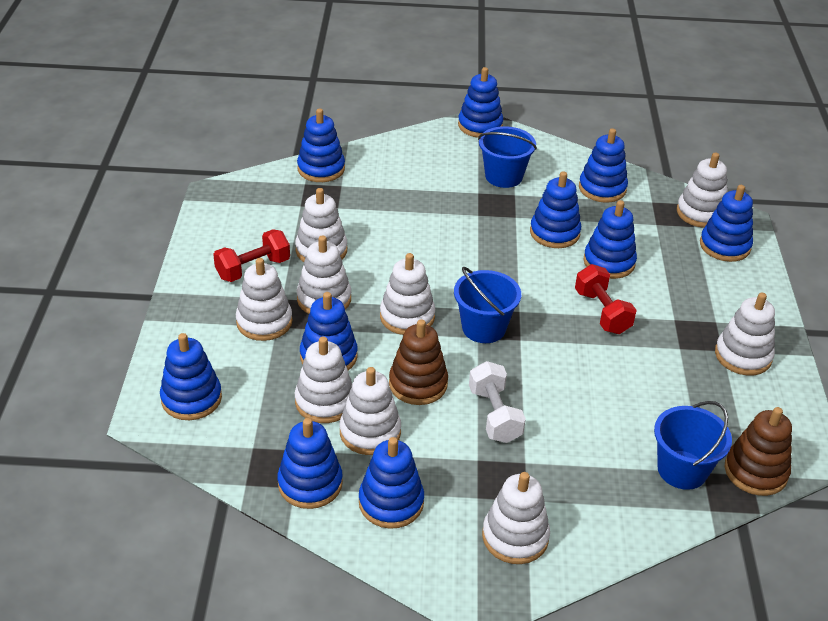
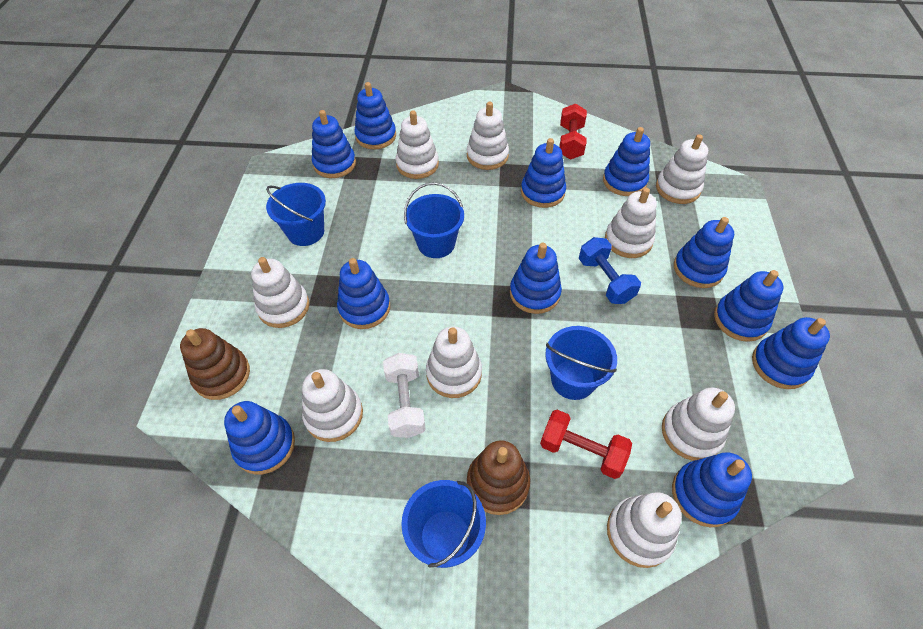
blue bucket: 3 -> 4
blue dumbbell: 0 -> 1
blue stacking toy: 10 -> 11

